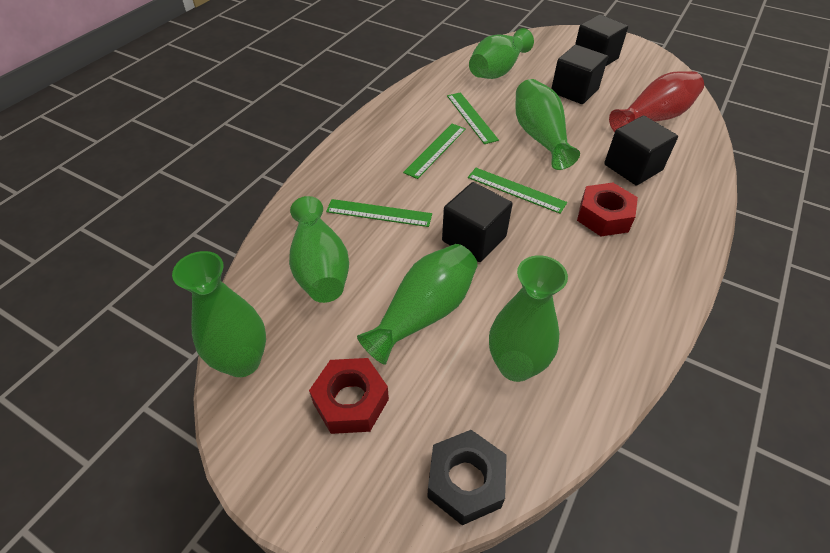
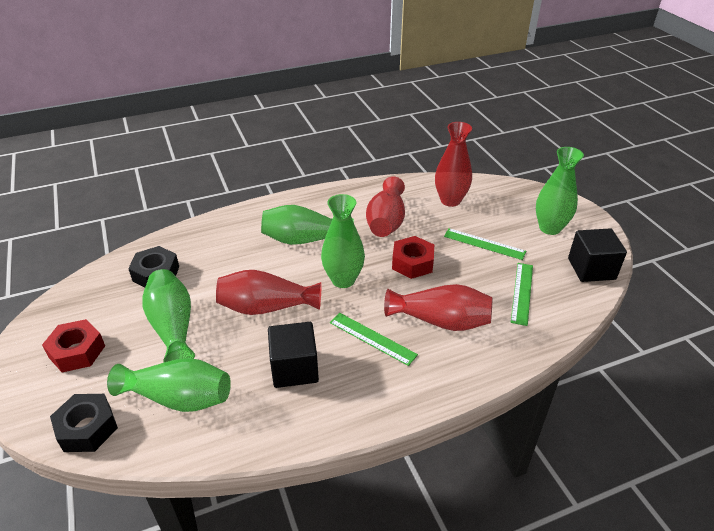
black cube: 4 -> 2
black nut: 1 -> 2
green ruler: 4 -> 3
green vase: 6 -> 5
red vase: 1 -> 4

